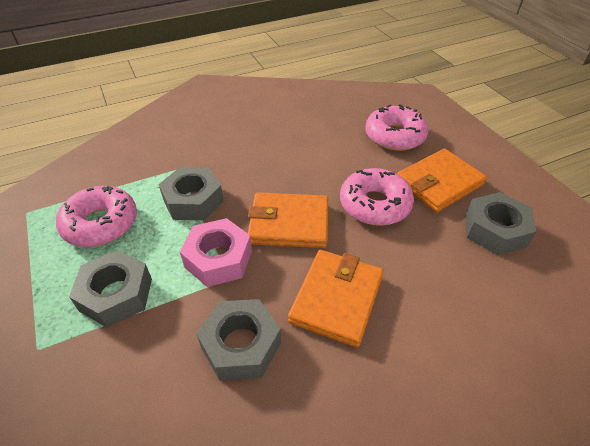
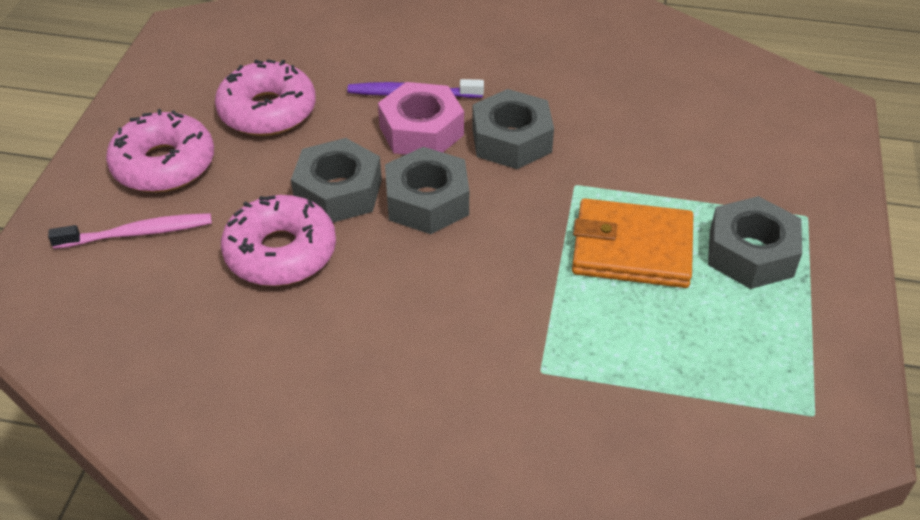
orange wallet: 3 -> 1
pink toothbrush: 0 -> 1
purple toothbrush: 0 -> 1

